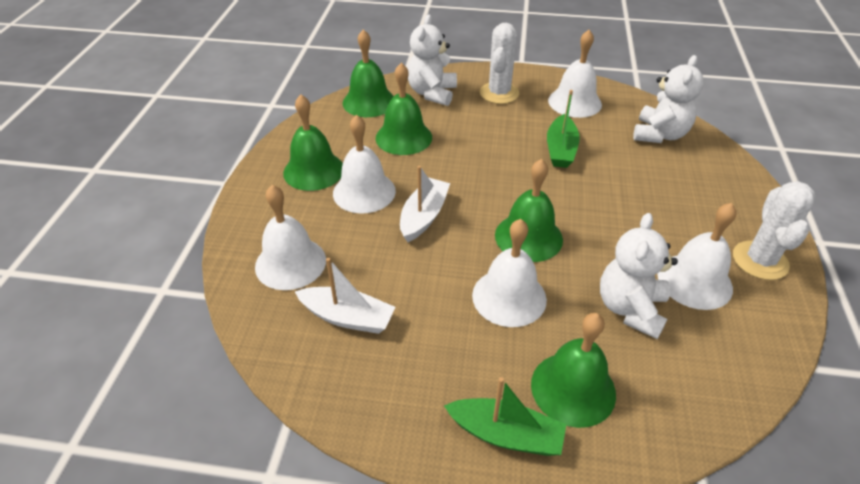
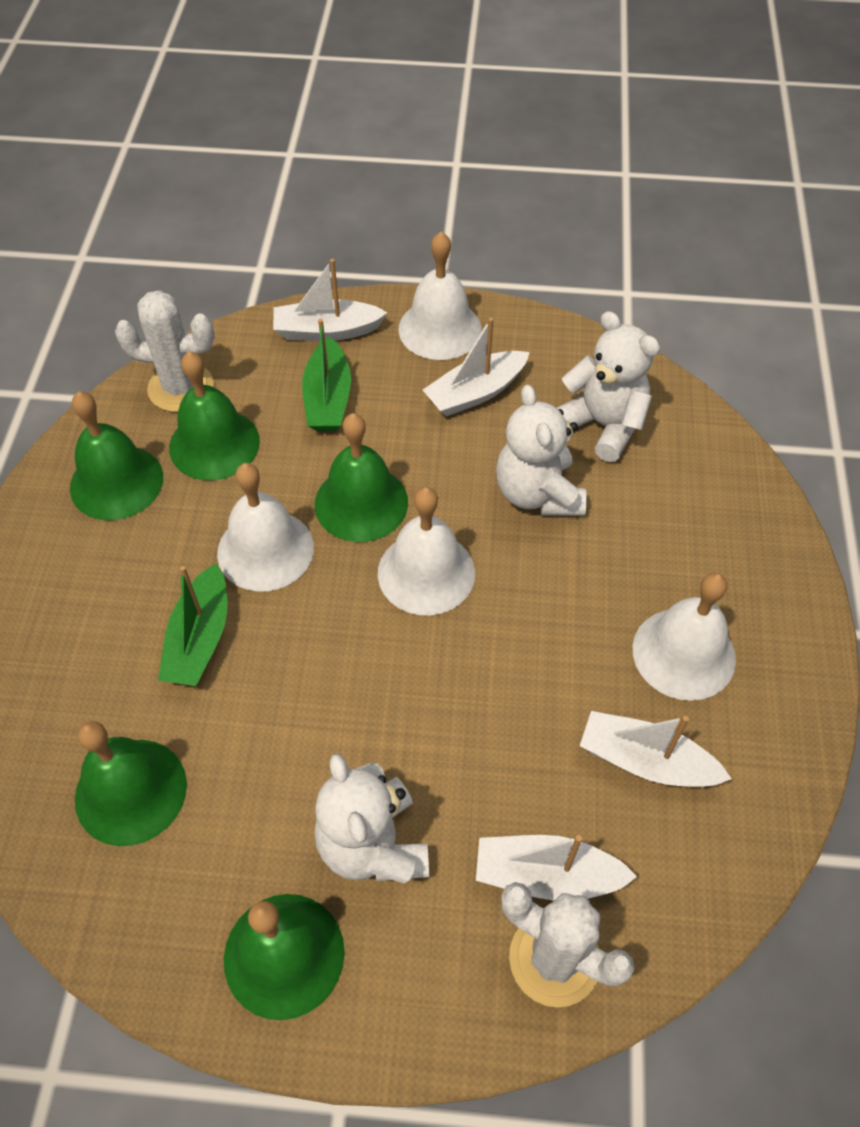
white bell: 5 -> 4
white boat: 2 -> 4

